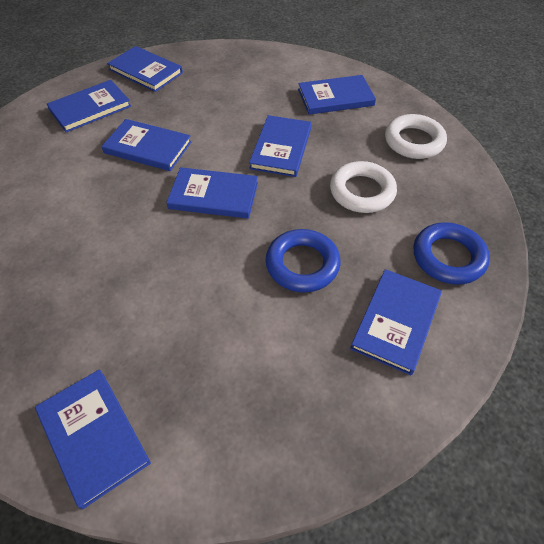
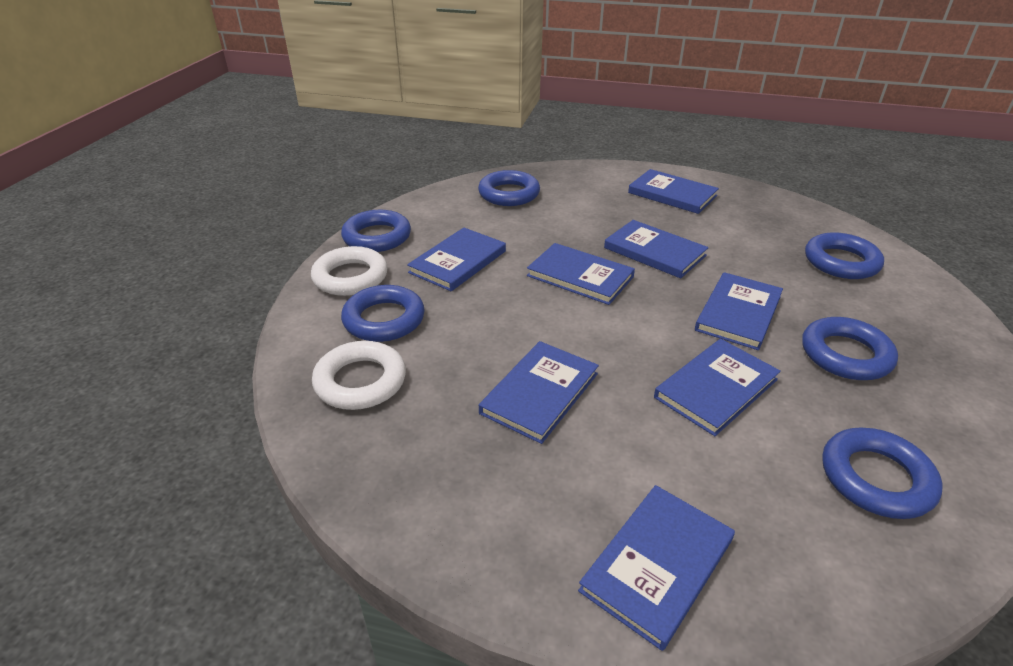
blue ring: 2 -> 6

